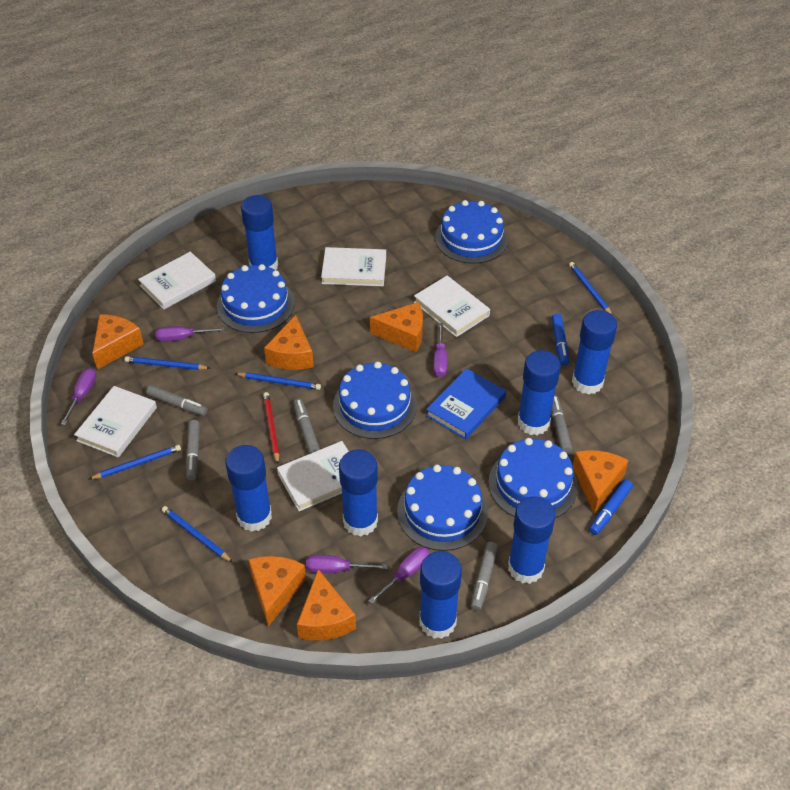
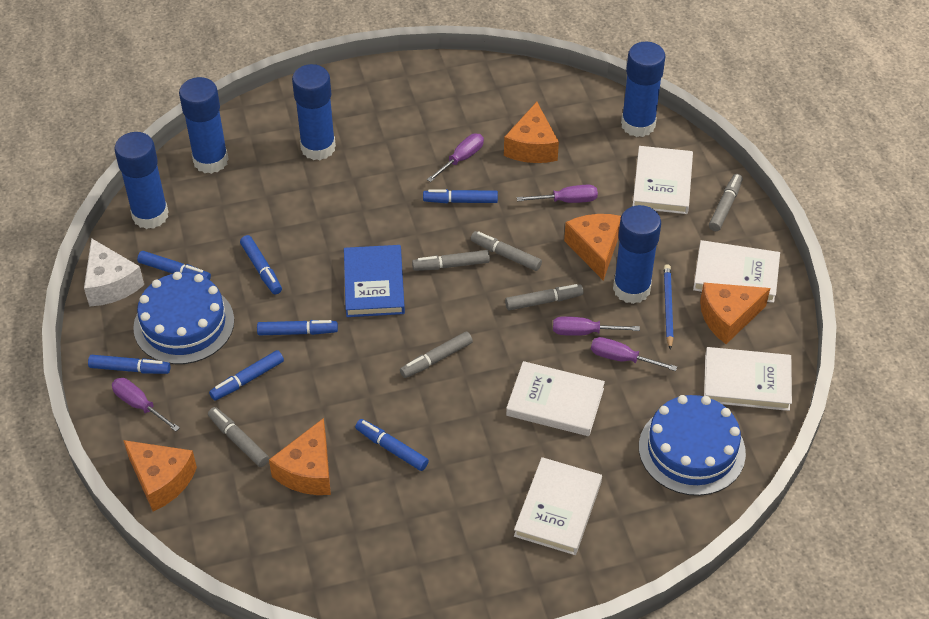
blue cake: 5 -> 2
blue glue stick: 7 -> 5
blue marker: 2 -> 7
blue pencil: 5 -> 1
grey marker: 5 -> 6
orange cheese: 6 -> 5
red pencil: 1 -> 0
white cheese: 0 -> 1

